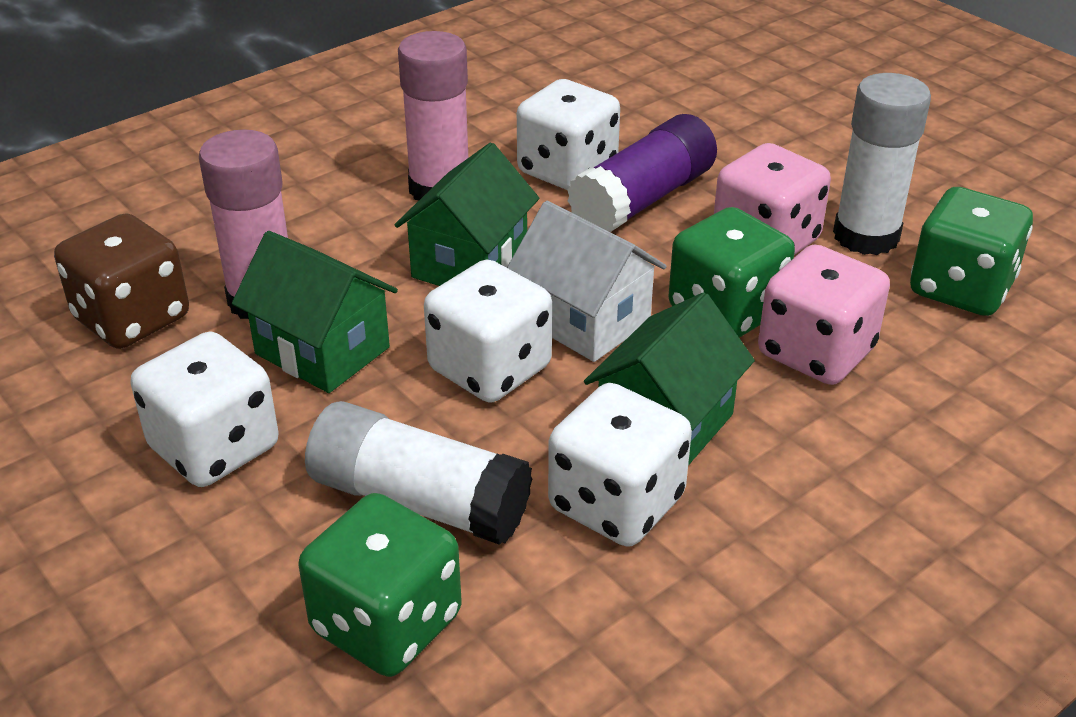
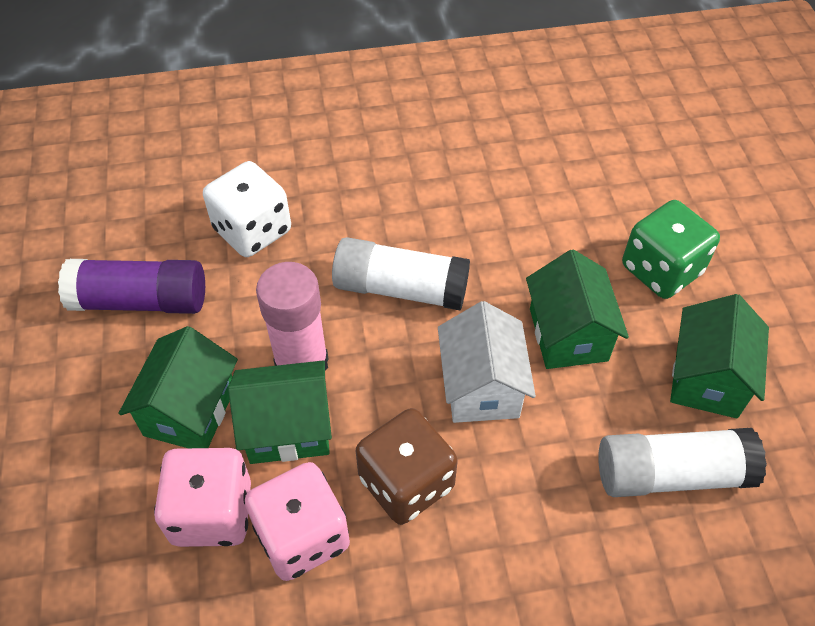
green dice: 3 -> 1
green house: 3 -> 4
pink glue stick: 2 -> 1
white dice: 4 -> 1

